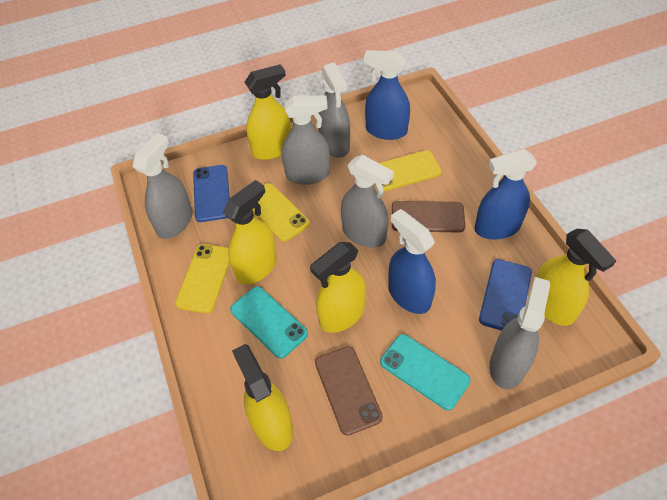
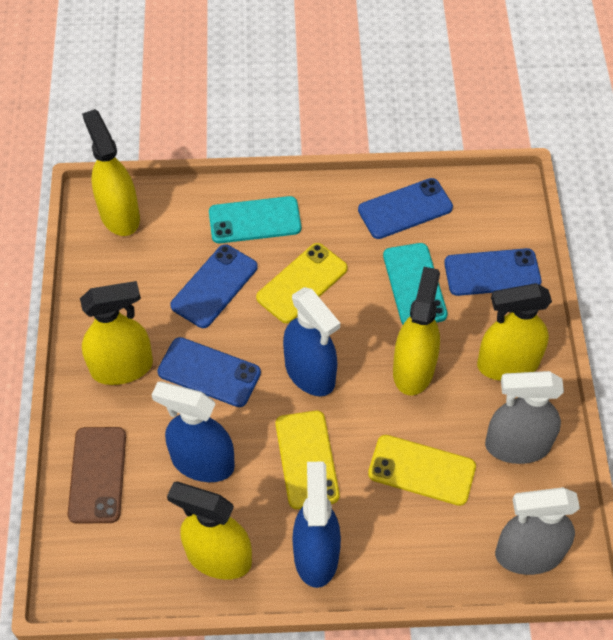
blue phone: 2 -> 4
brown phone: 2 -> 1
grey spray bottle: 5 -> 2

